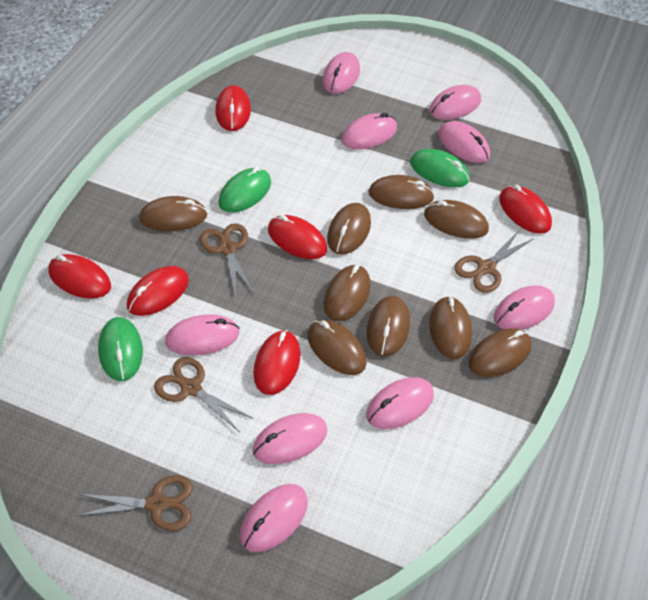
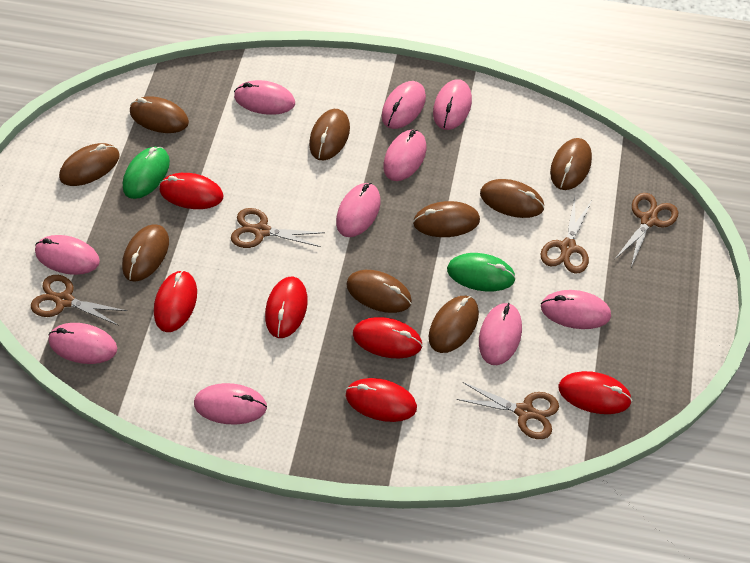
brown scissors: 4 -> 5
green mouse: 3 -> 2
pink mouse: 9 -> 10

